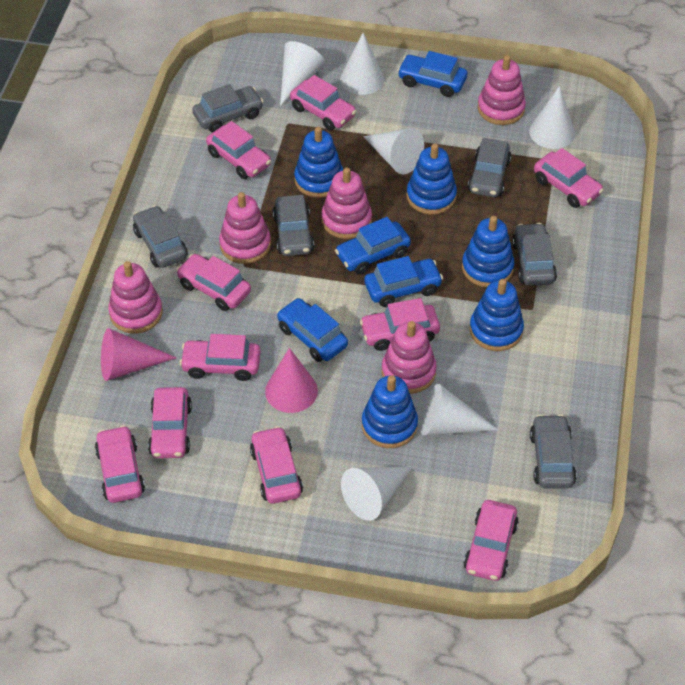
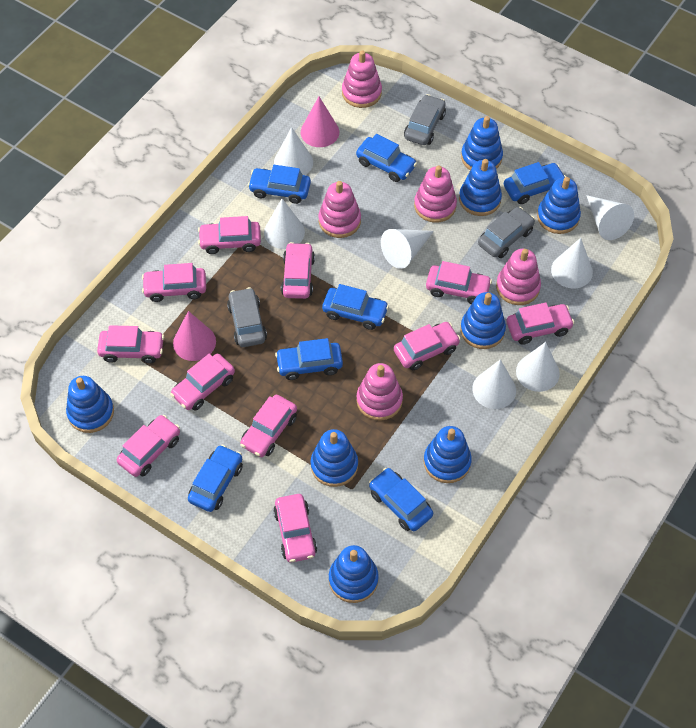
blue car: 4 -> 7
blue stacking toy: 5 -> 8
grey car: 6 -> 3
pink car: 10 -> 11
white cone: 6 -> 7

